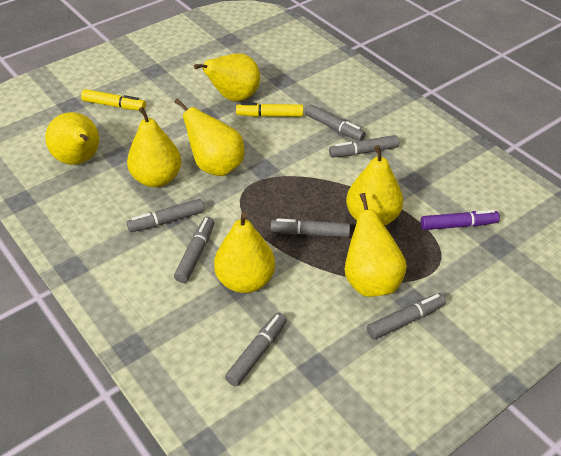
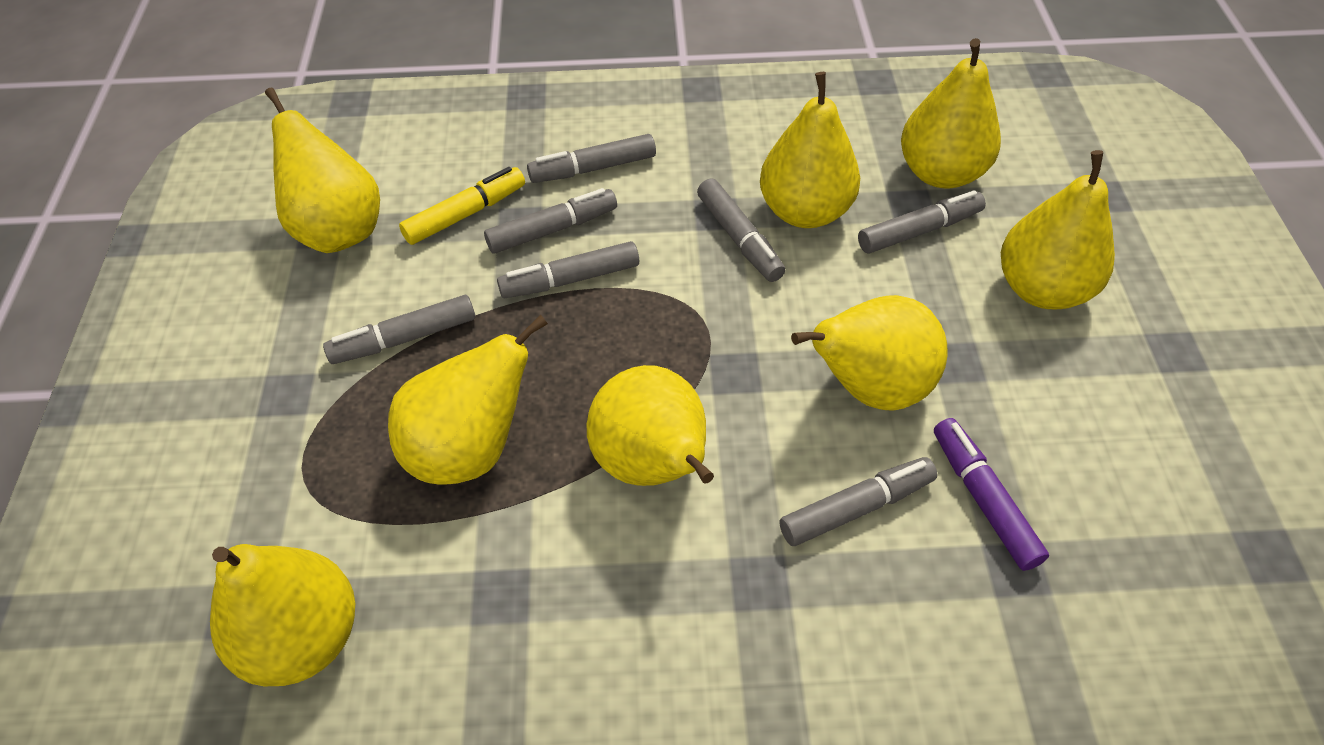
yellow marker: 2 -> 1
yellow pear: 7 -> 8

